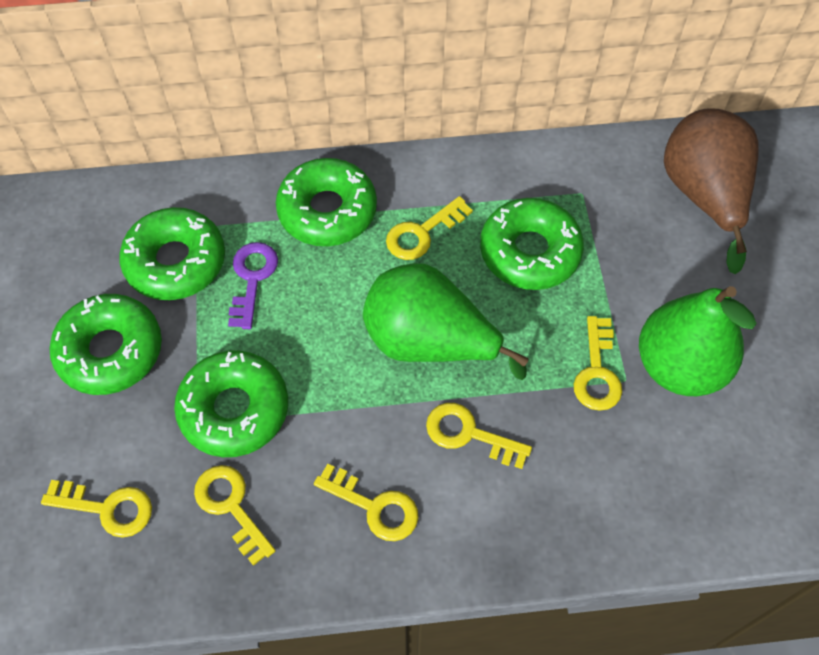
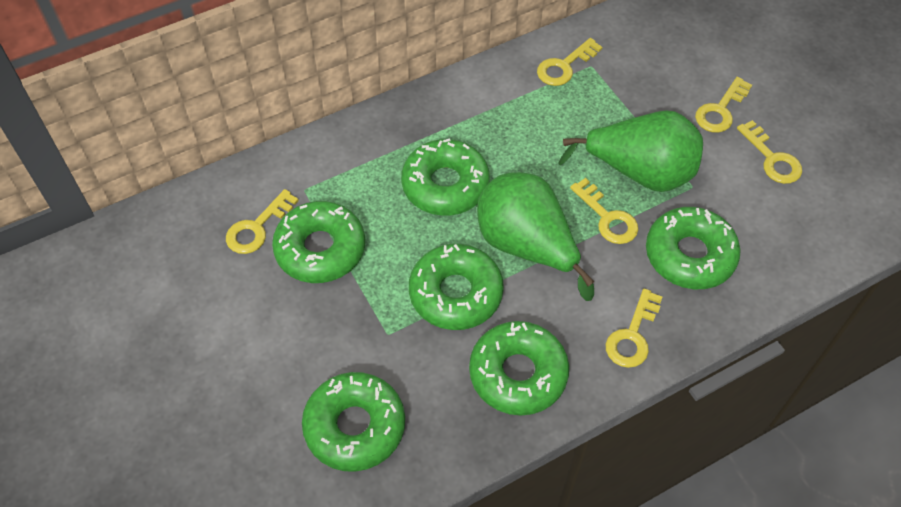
brown pear: 1 -> 0
green donut: 5 -> 6
purple key: 1 -> 0

